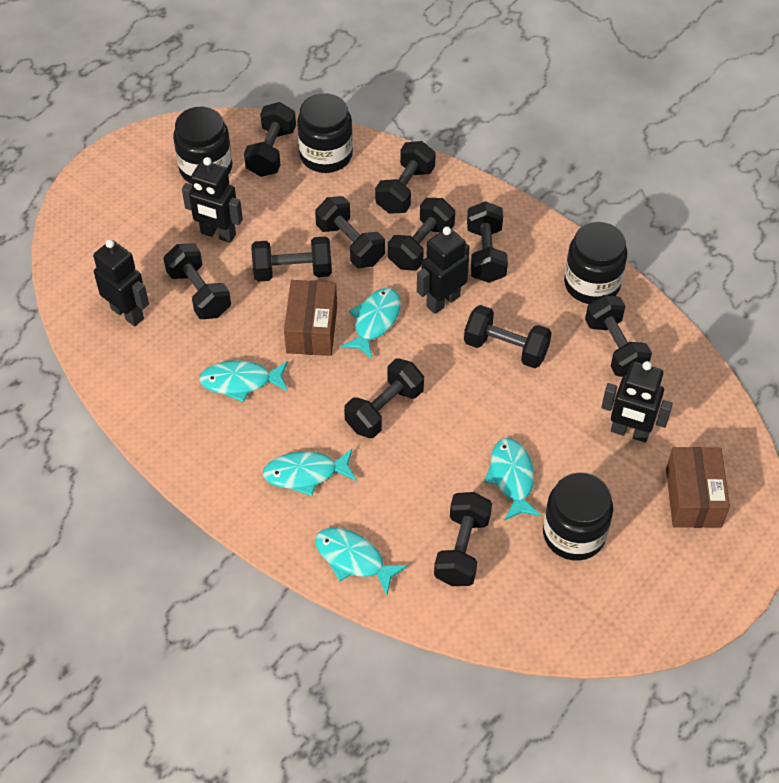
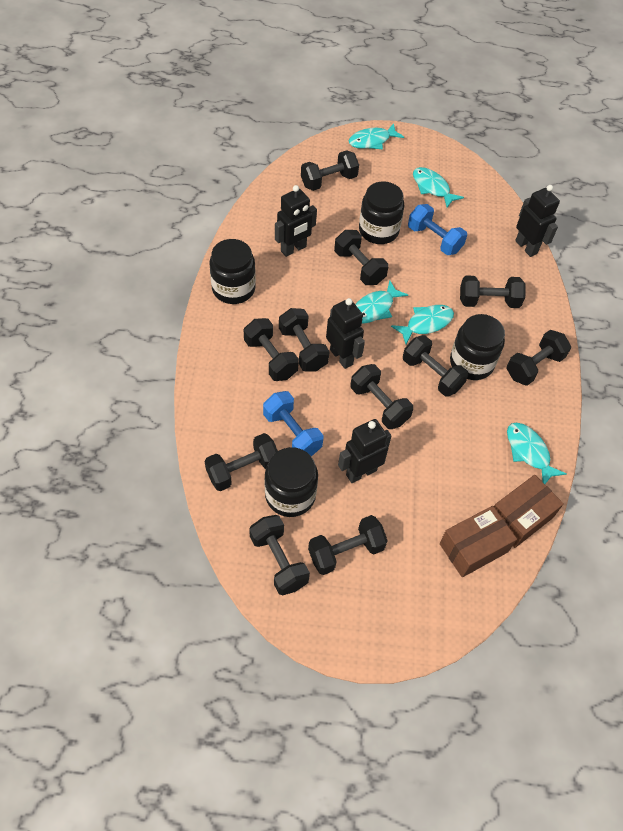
blue dumbbell: 0 -> 2

